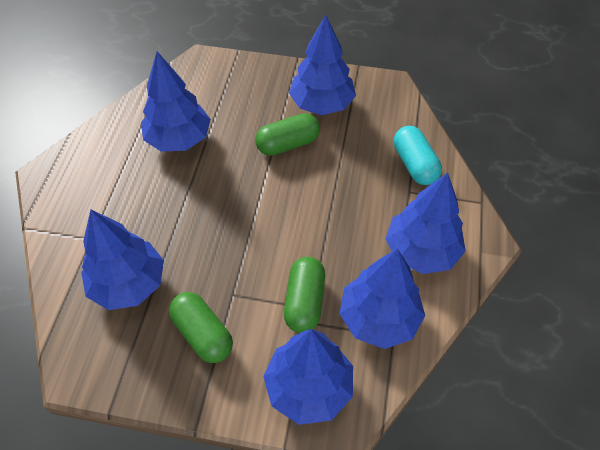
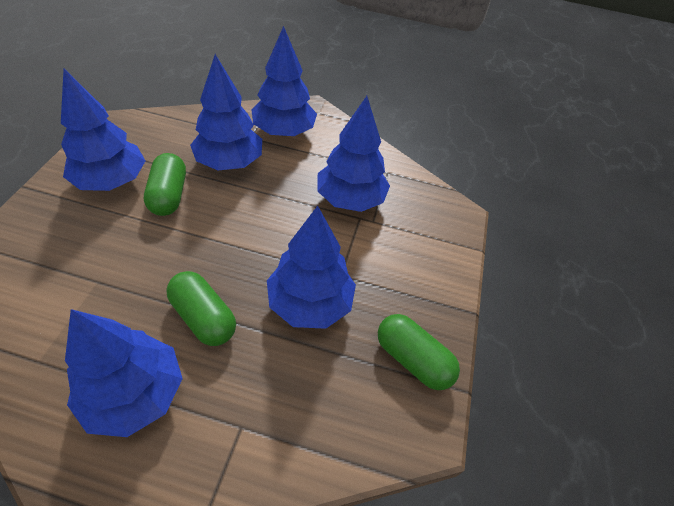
turquoise capsule: 1 -> 0

